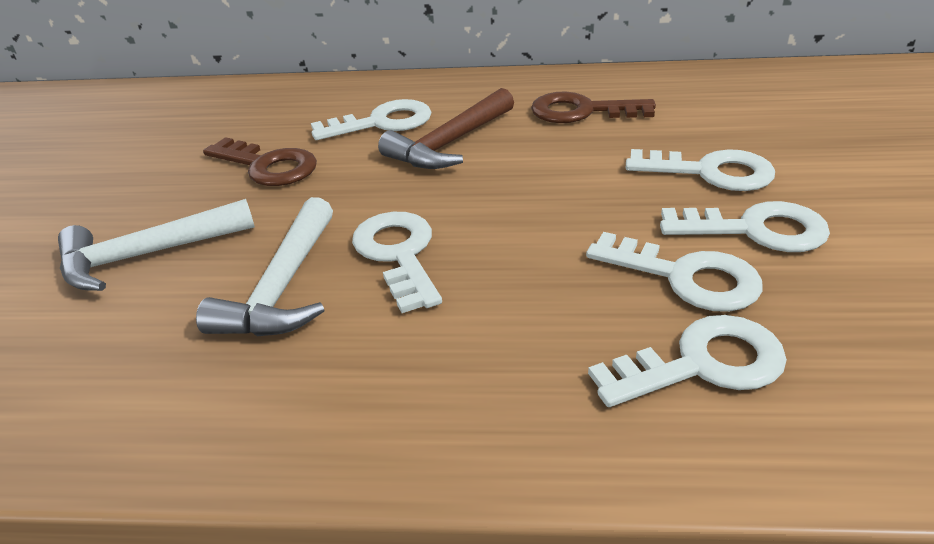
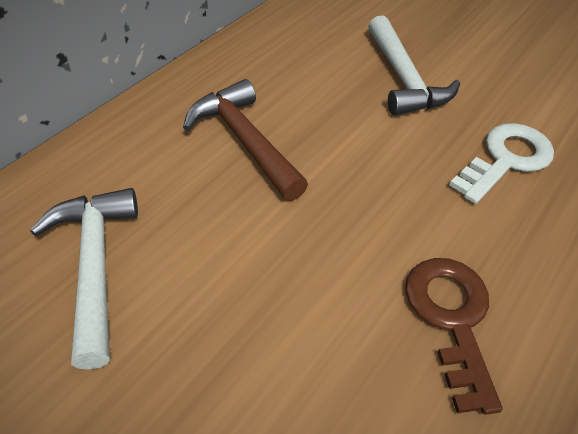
brown key: 2 -> 1
white key: 6 -> 1

